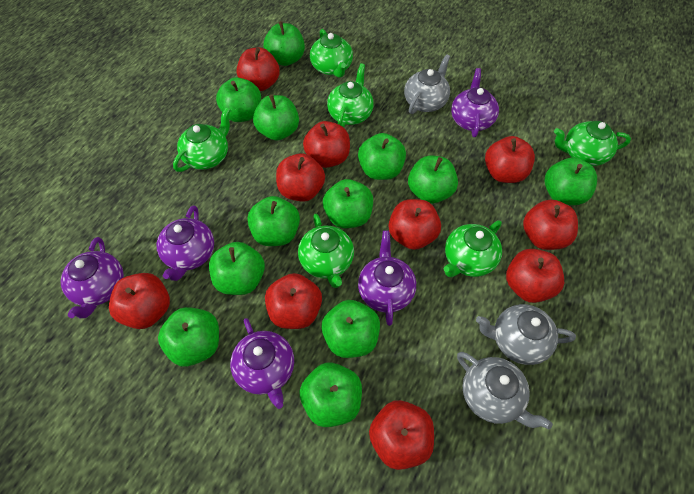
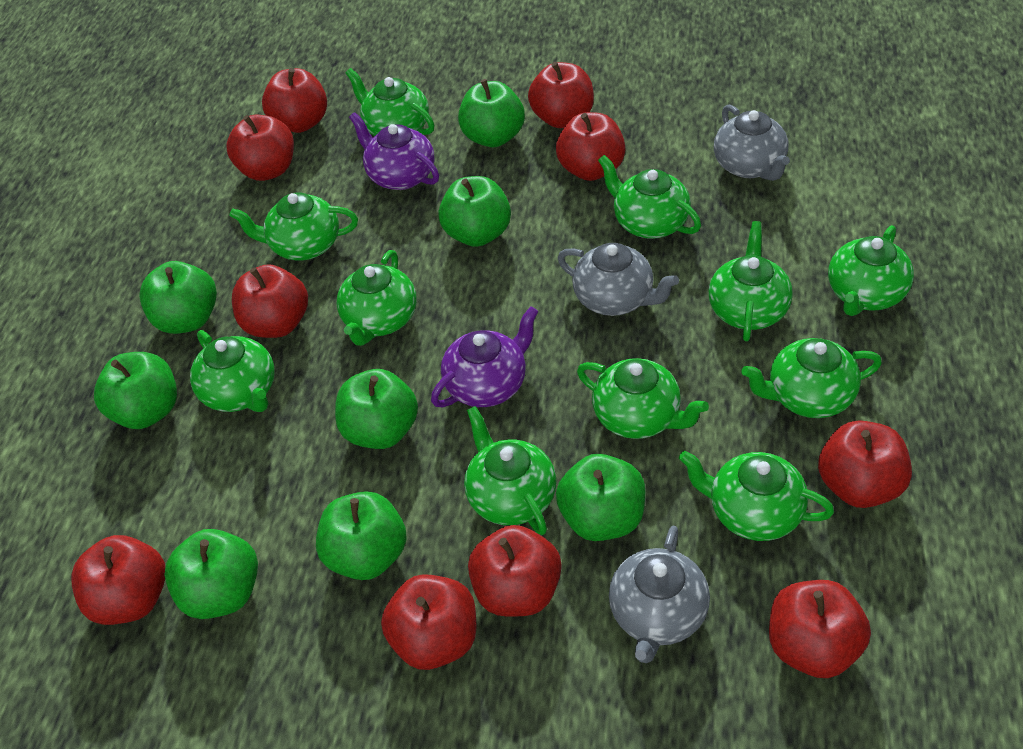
green apple: 12 -> 8
green teapot: 6 -> 11
purple teapot: 5 -> 2

